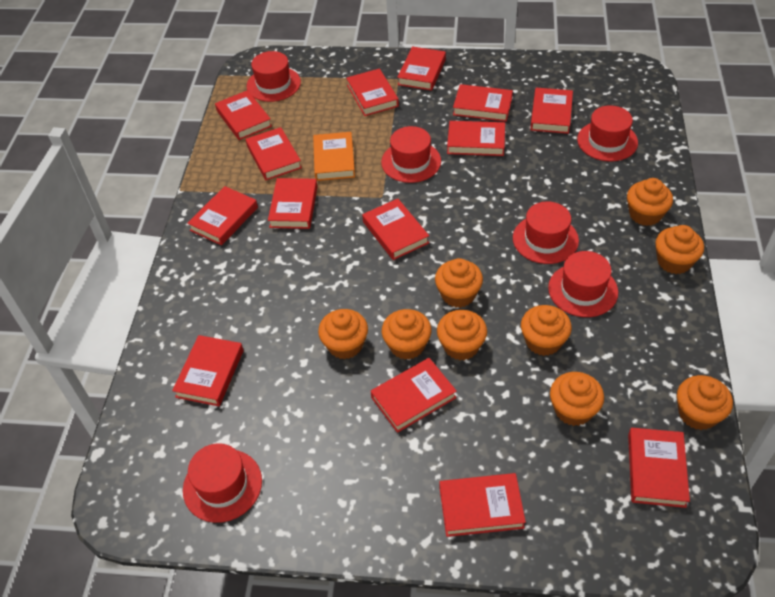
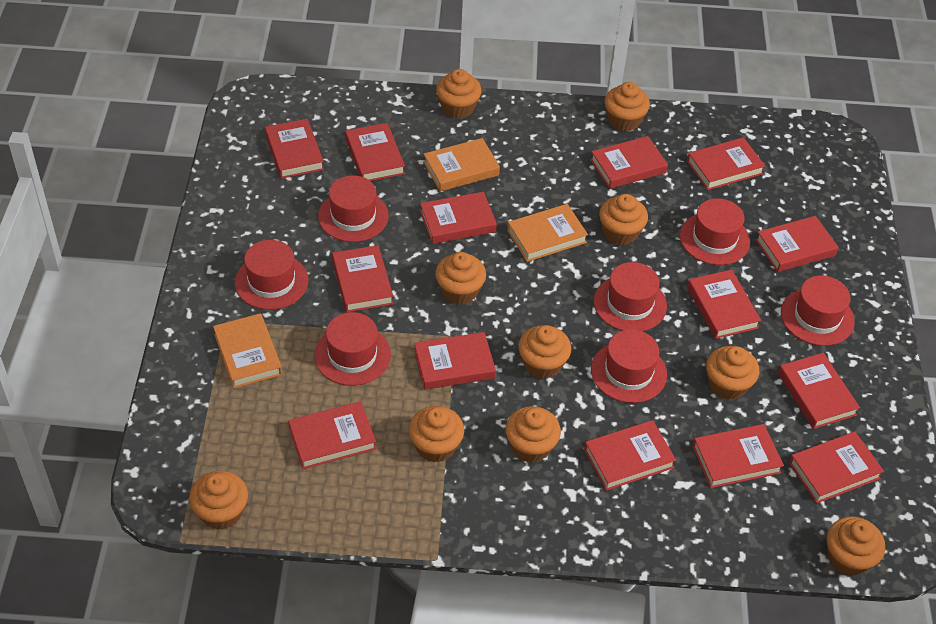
orange book: 1 -> 3
orange cupcake: 9 -> 10
red hat: 6 -> 7

